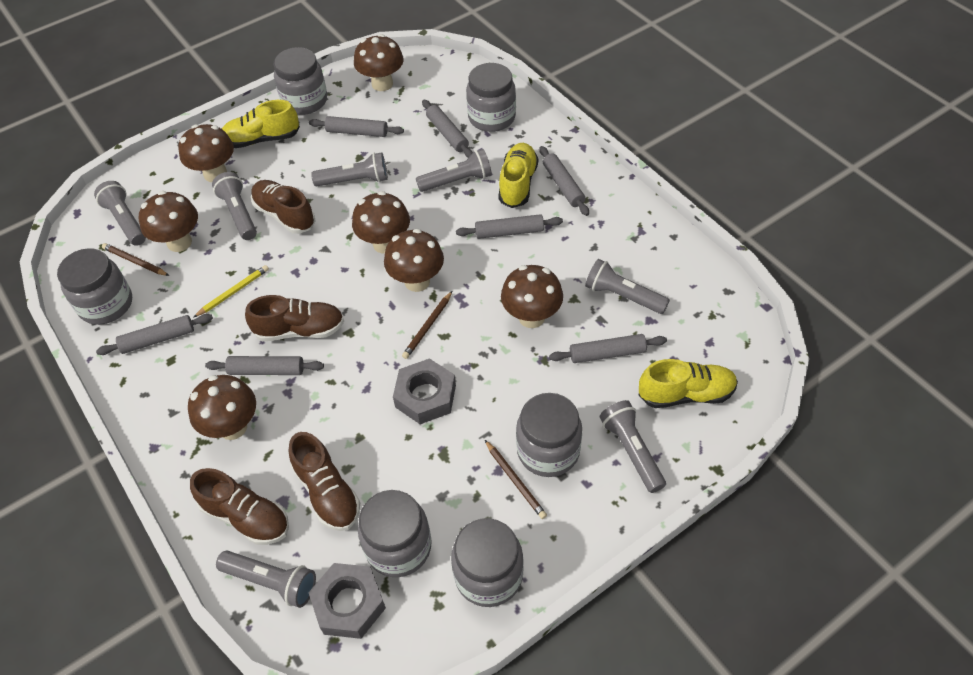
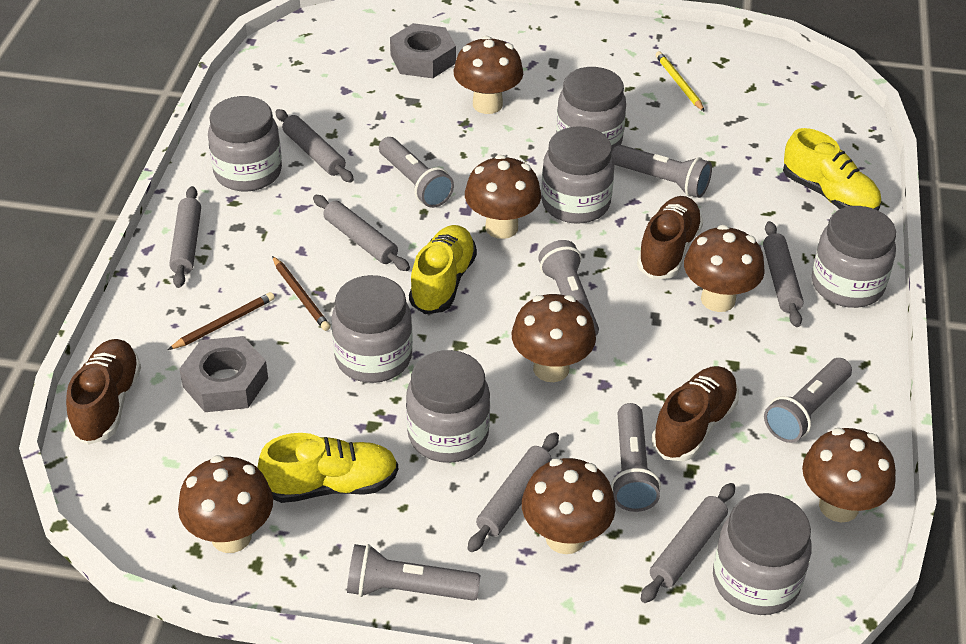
brown pencil: 3 -> 2
brown shoe: 4 -> 3
grey flashlight: 7 -> 6
grey jar: 6 -> 7
grey rolling pin: 7 -> 6

